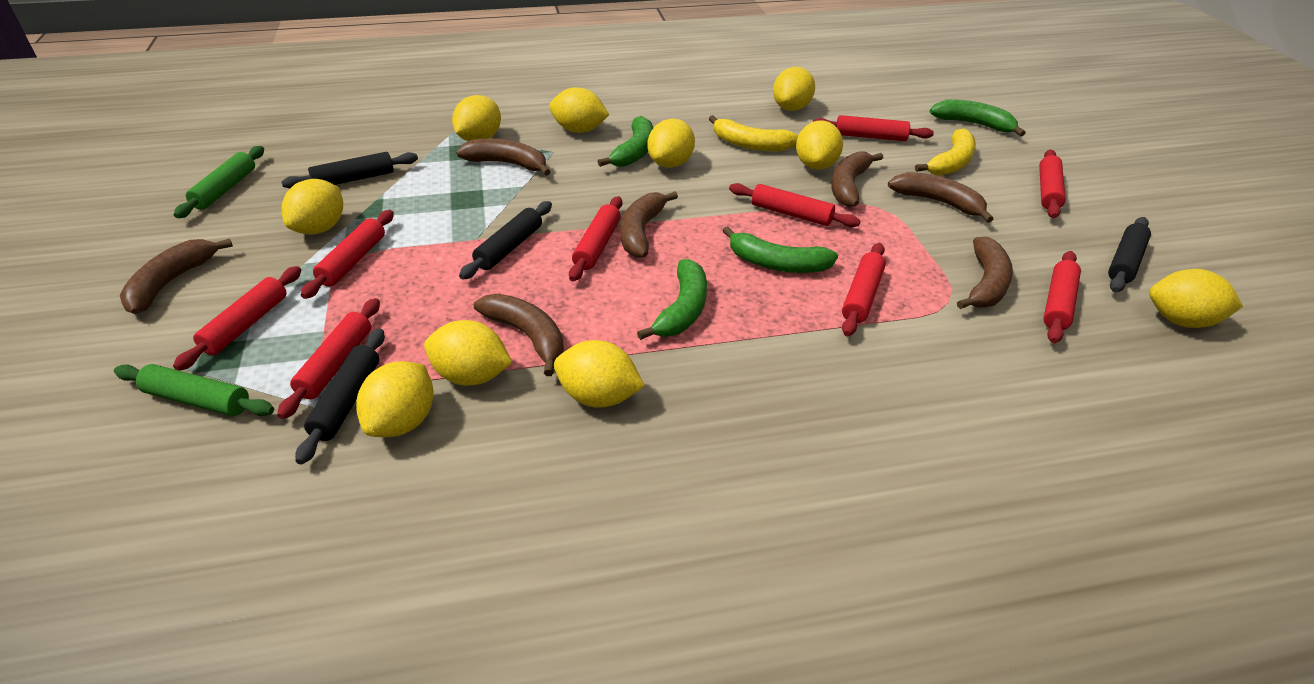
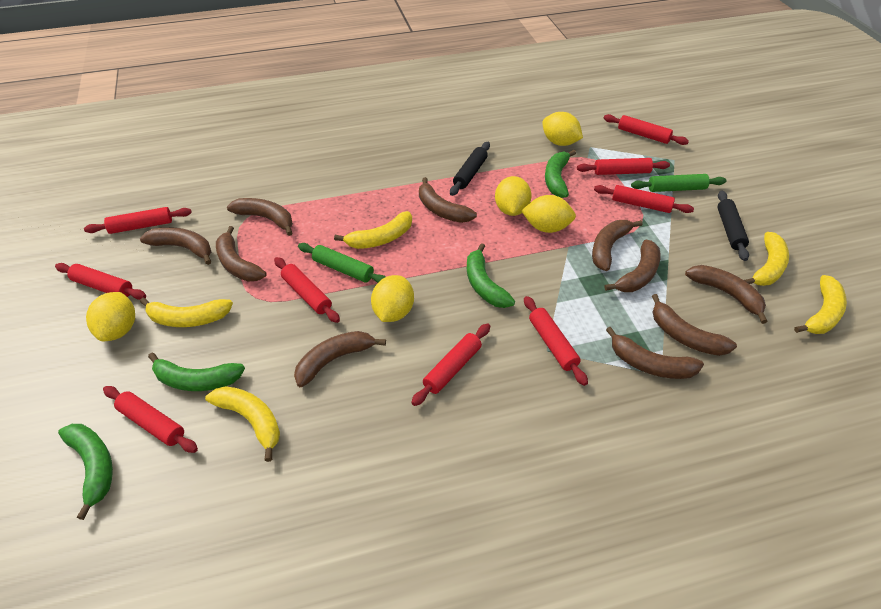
black rolling pin: 4 -> 2
brown banana: 7 -> 10
yellow banana: 2 -> 5
yellow lemon: 10 -> 5

